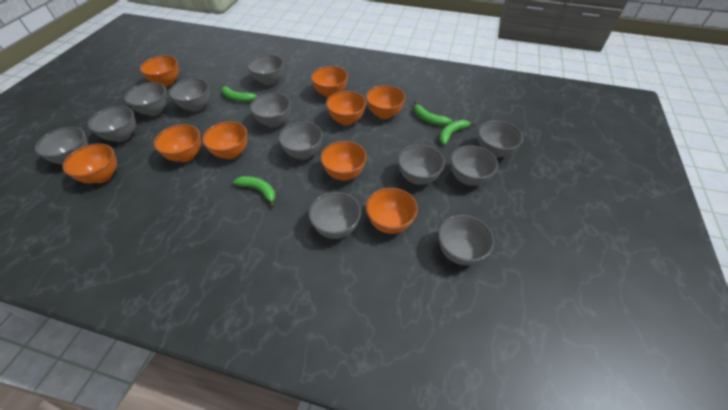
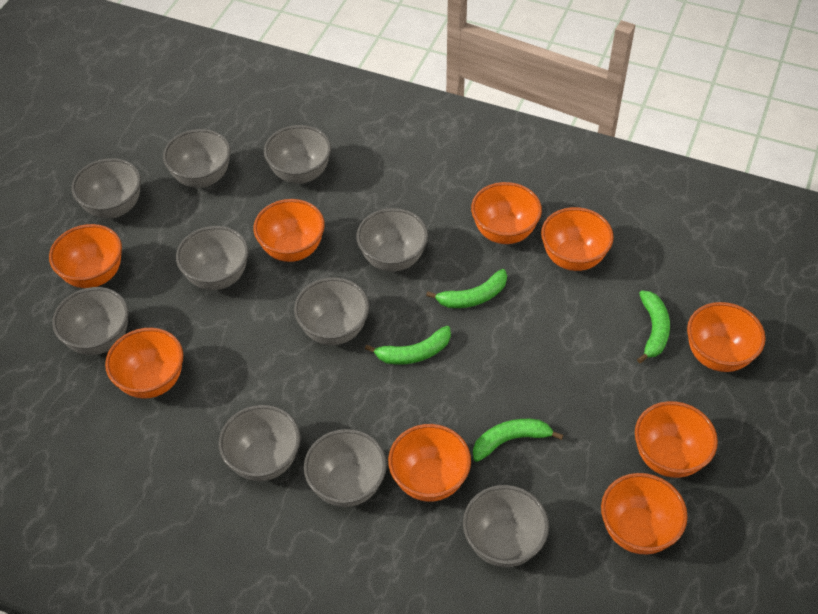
grey bowl: 12 -> 10

